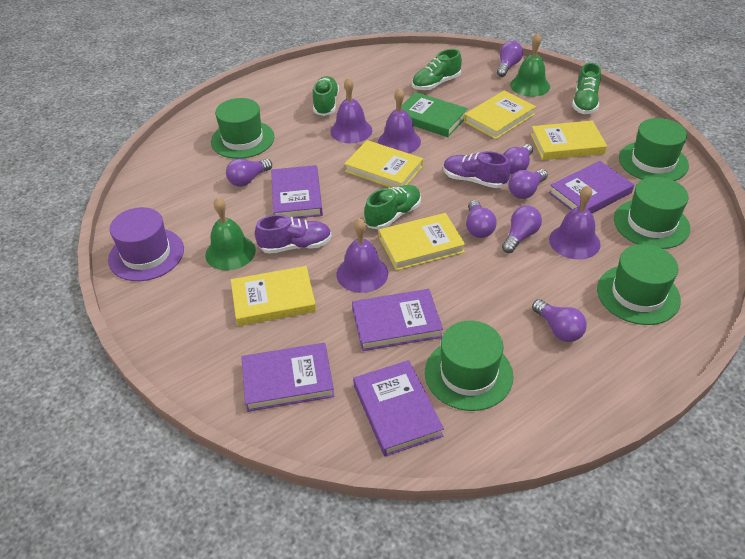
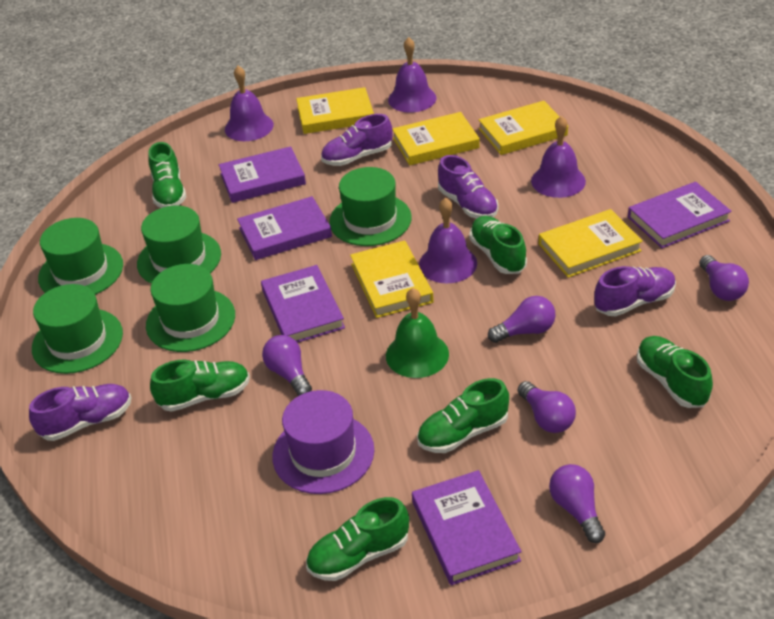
green bell: 2 -> 1
green book: 1 -> 0
green shoe: 4 -> 6
purple light bulb: 7 -> 5
purple shoe: 2 -> 4

